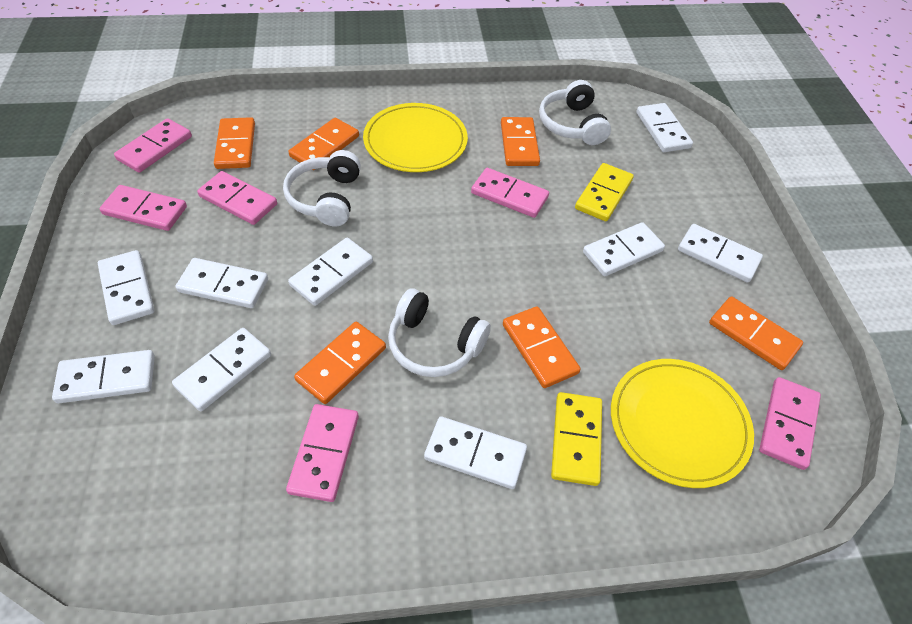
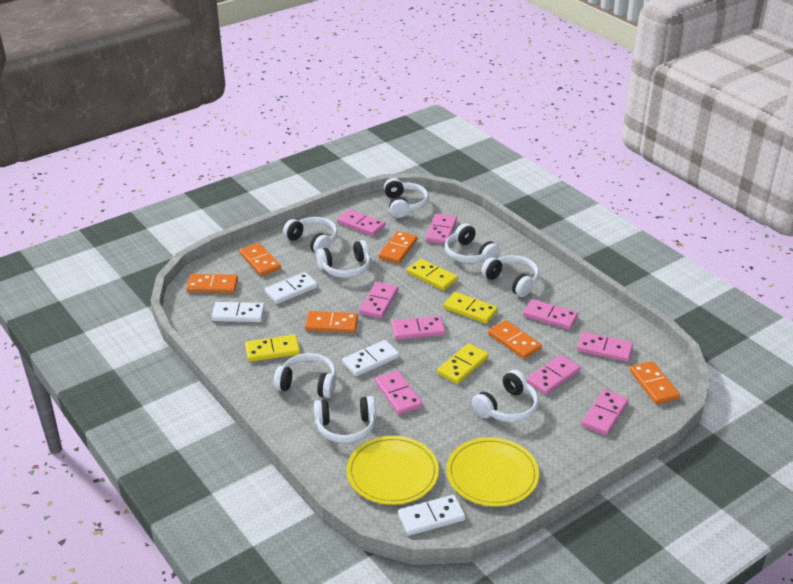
pink domino: 6 -> 9
white domino: 9 -> 4
white headphones: 3 -> 8
yellow domino: 2 -> 4

